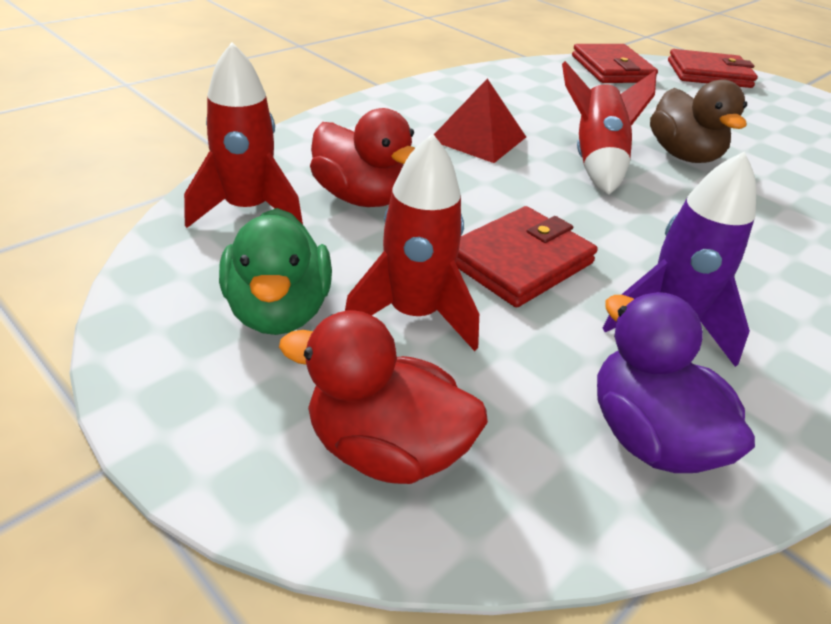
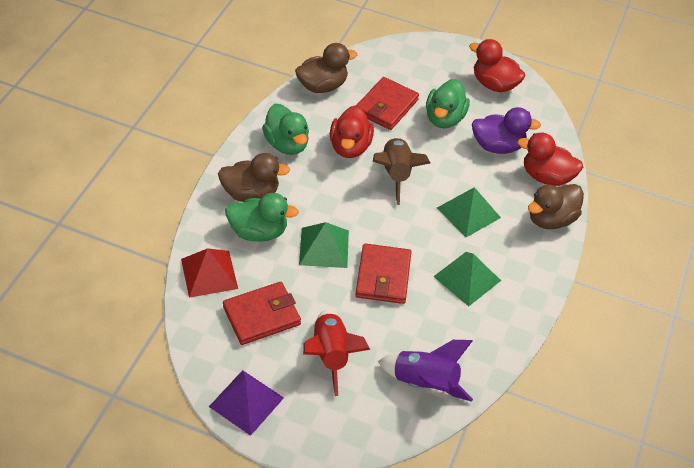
brown duck: 1 -> 3
brown rocket: 0 -> 1
green duck: 1 -> 3
green pyramid: 0 -> 3
purple pyramid: 0 -> 1
red duck: 2 -> 3
red rocket: 3 -> 1

